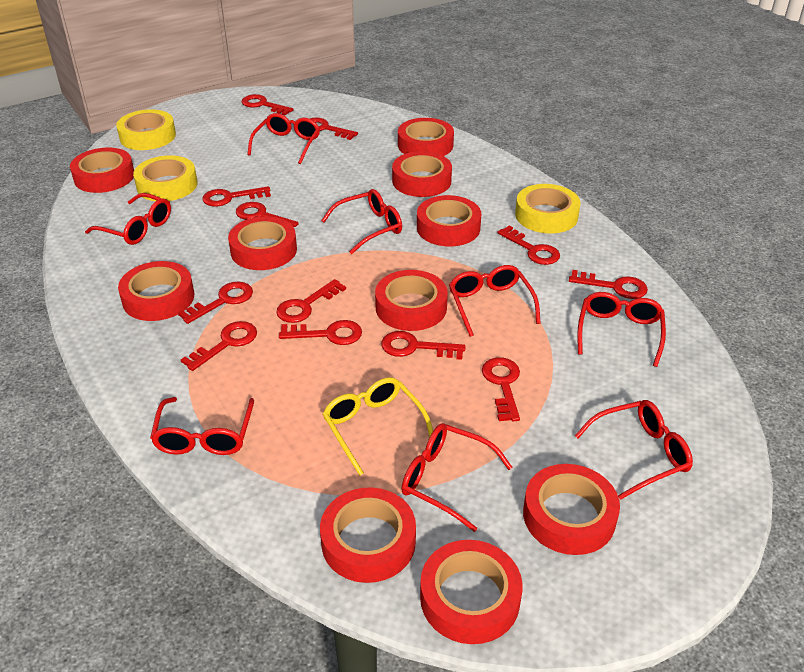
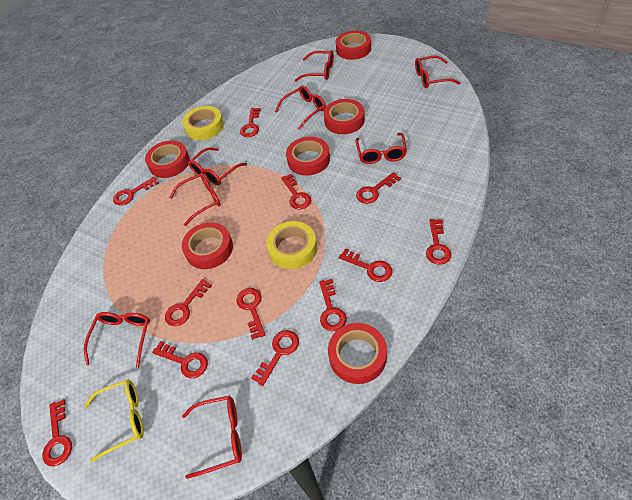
red tape: 10 -> 6
yellow tape: 3 -> 2

